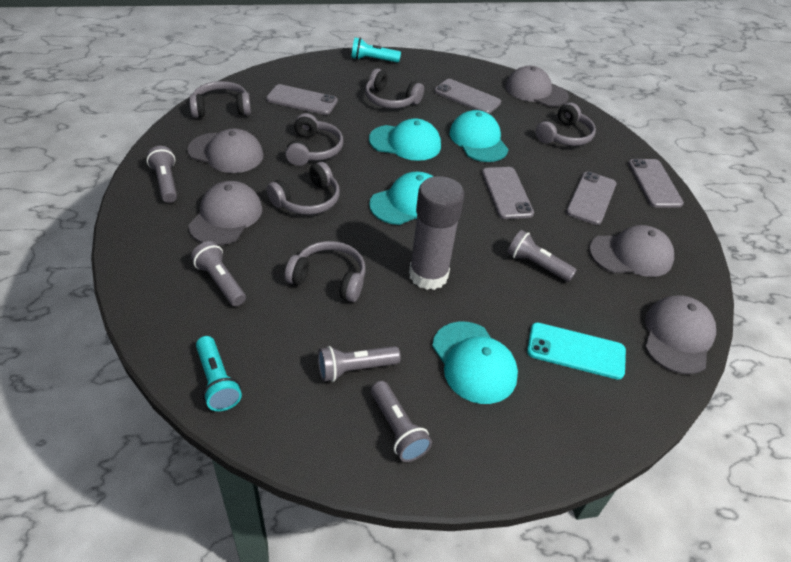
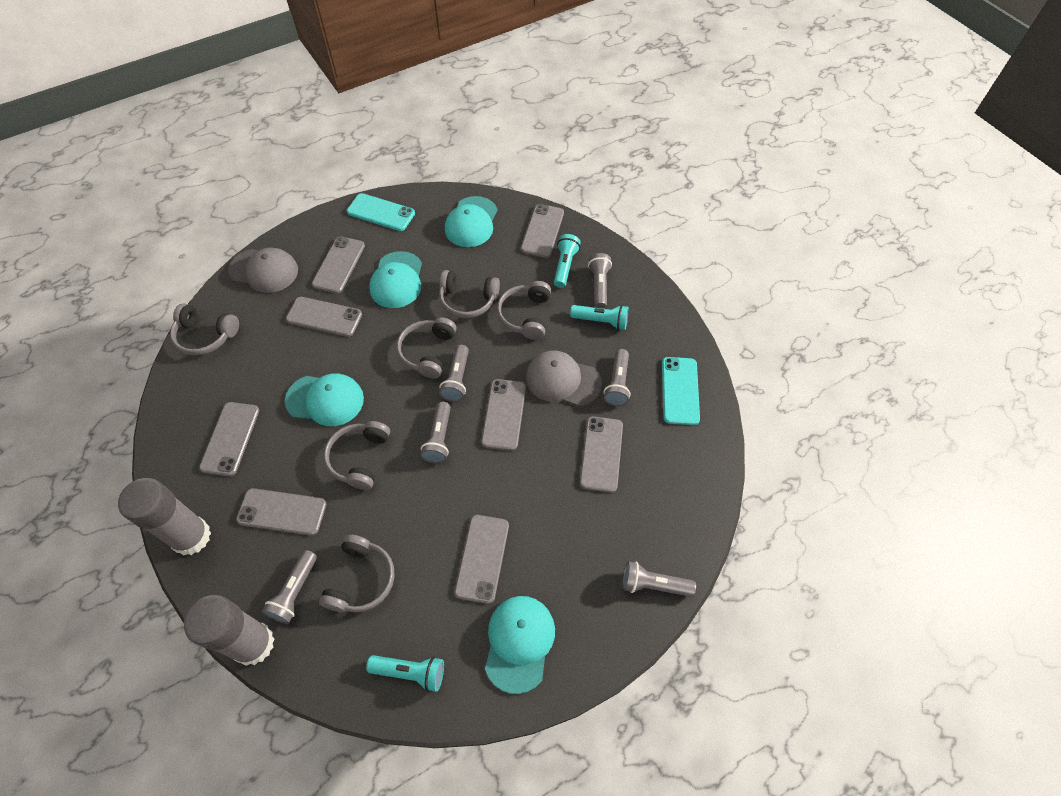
grey cap: 5 -> 2
grey flashlight: 5 -> 6
grey glue stick: 1 -> 2
grey phone: 5 -> 8
turquoise flashlight: 2 -> 3
turquoise phone: 1 -> 2

